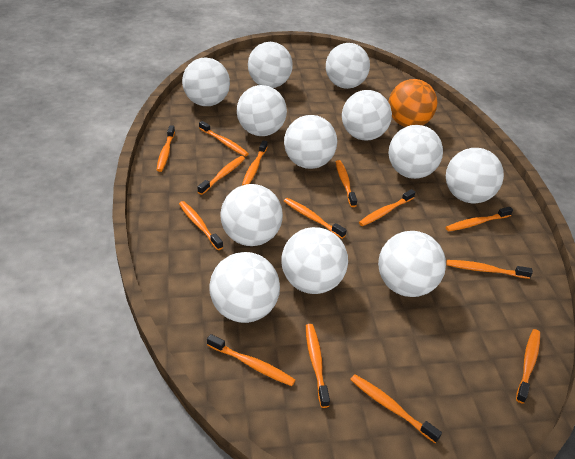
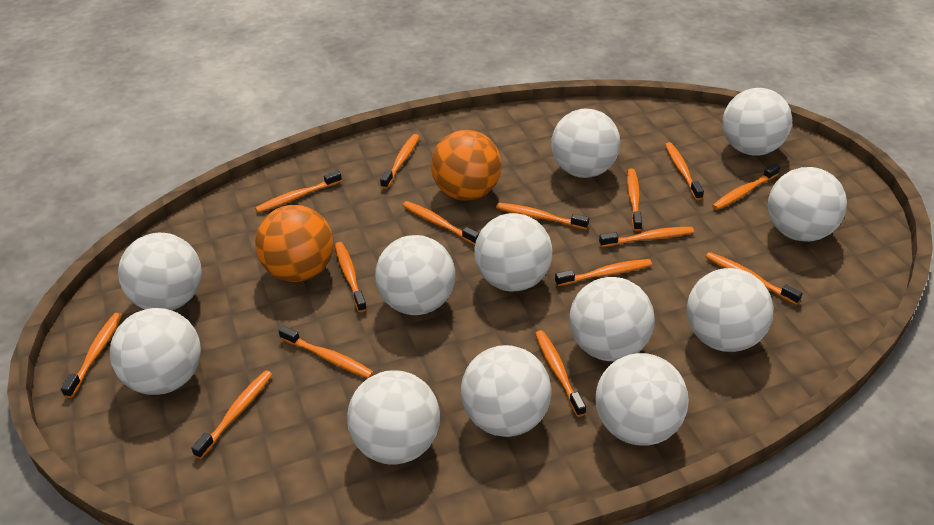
orange ball: 1 -> 2
orange toothbrush: 14 -> 15

